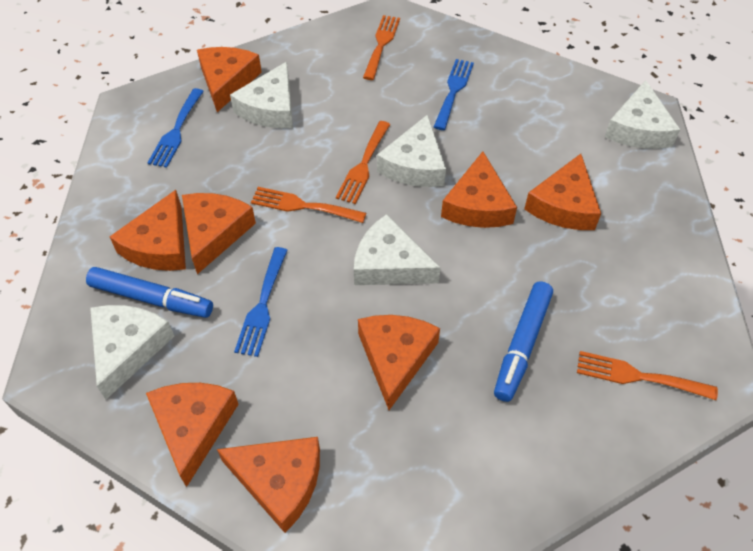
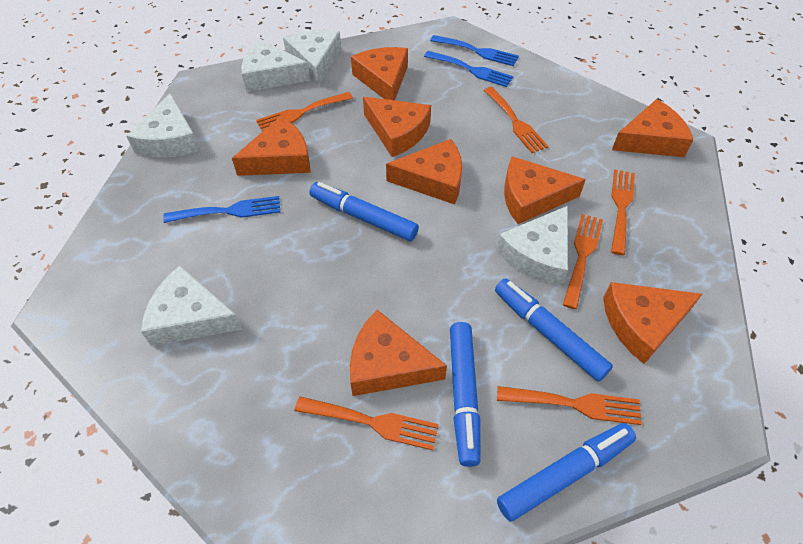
blue marker: 2 -> 4
orange fork: 4 -> 6

